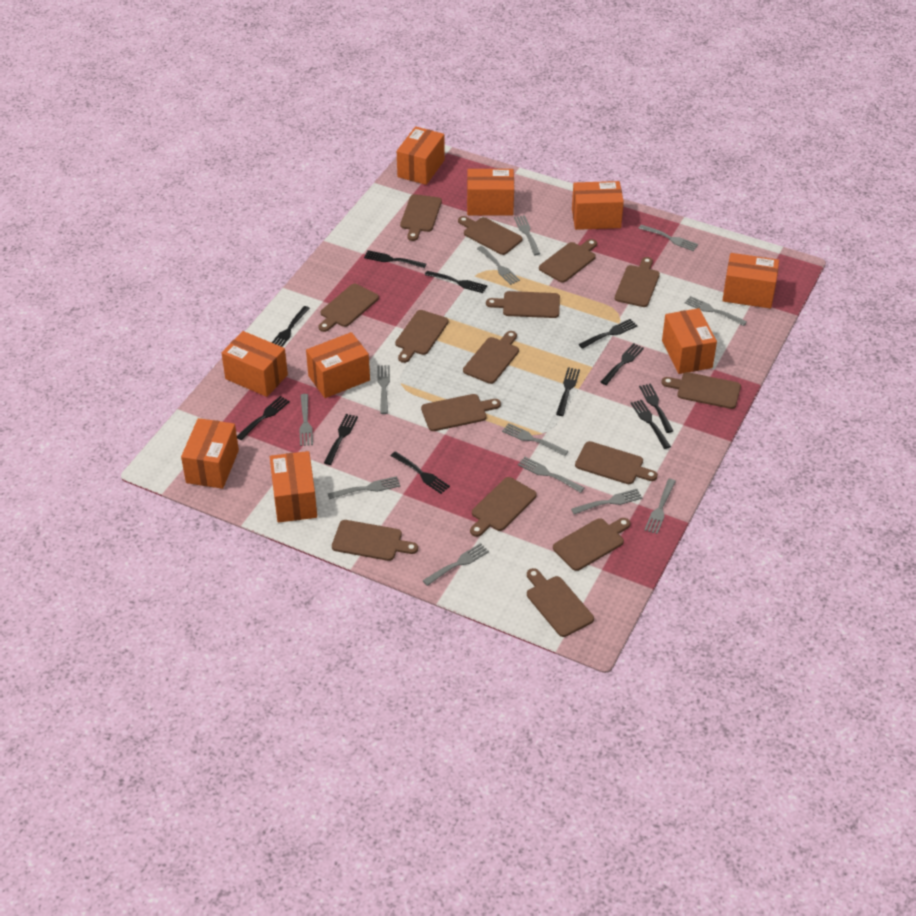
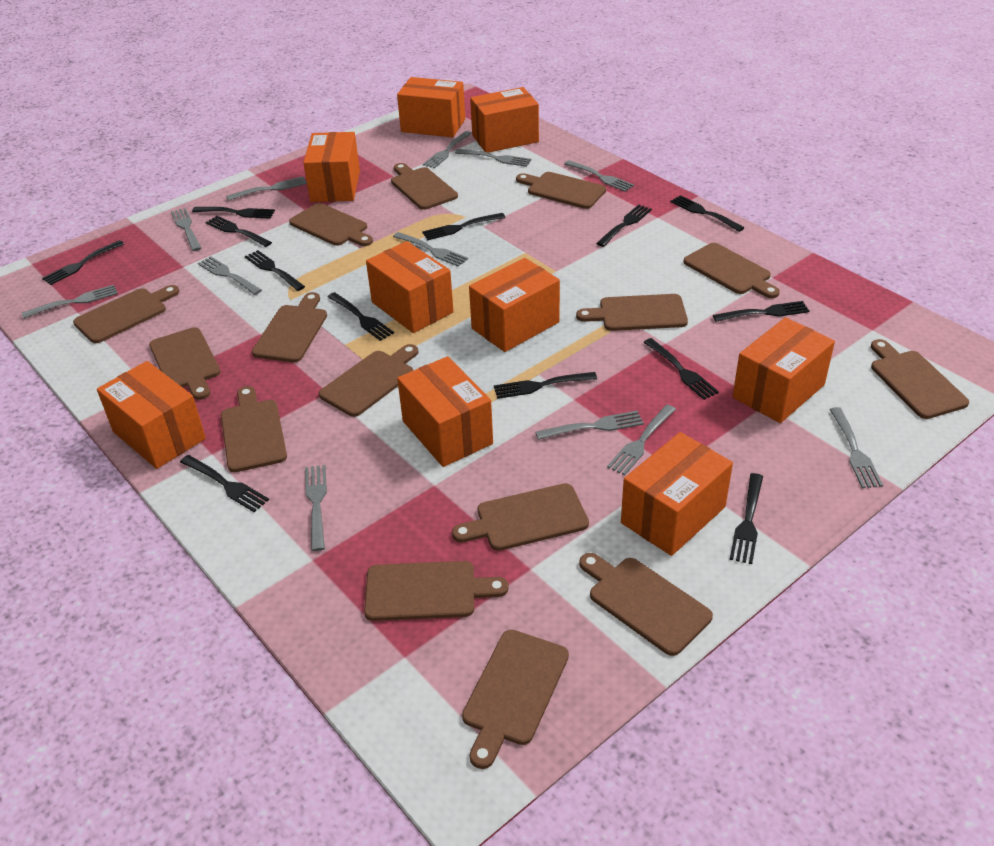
black fork: 11 -> 13

